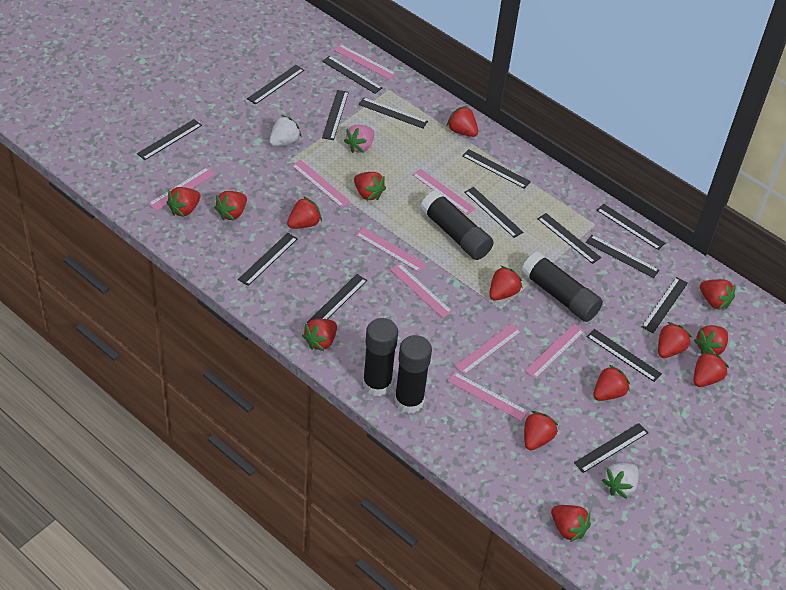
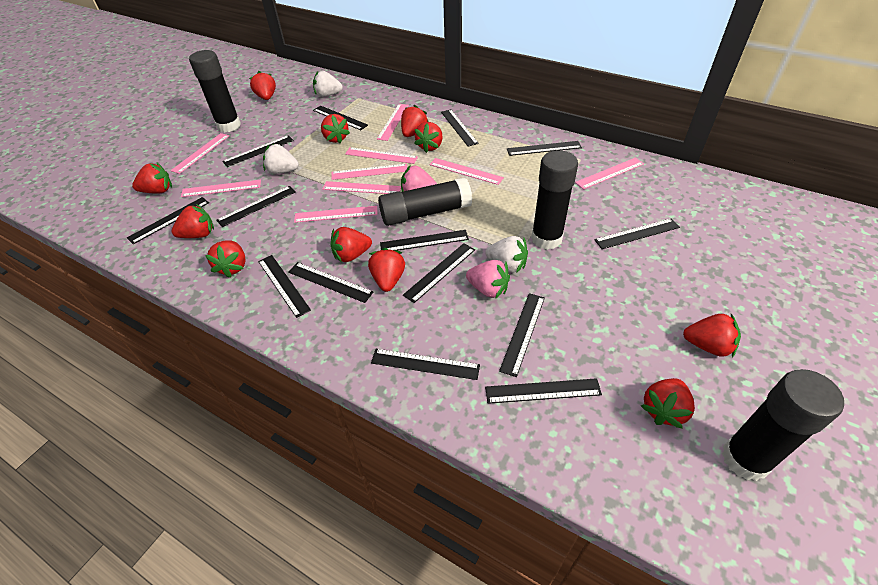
black ruler: 15 -> 14
pink strawberry: 1 -> 2
red strawberry: 14 -> 11
white strawberry: 2 -> 3

